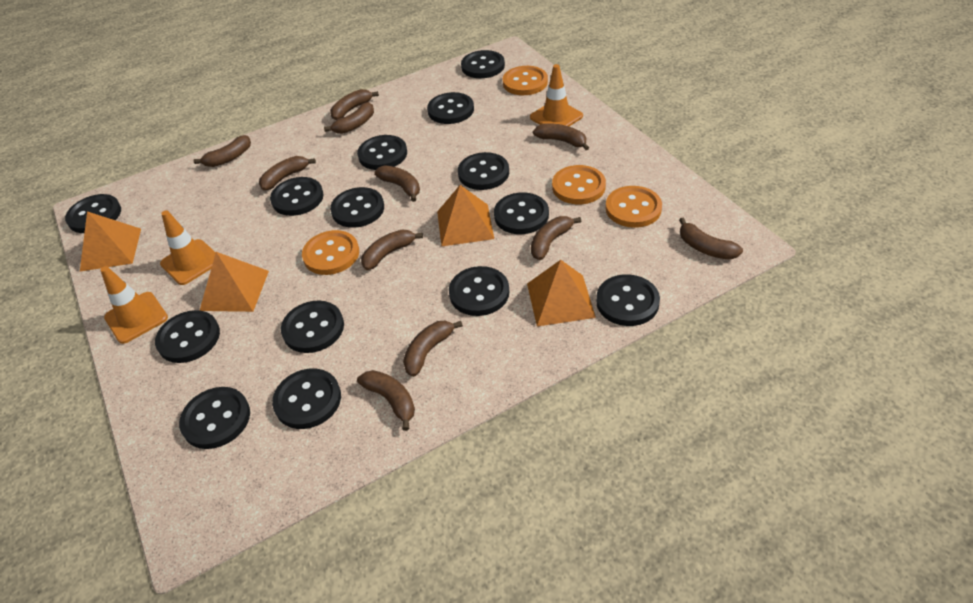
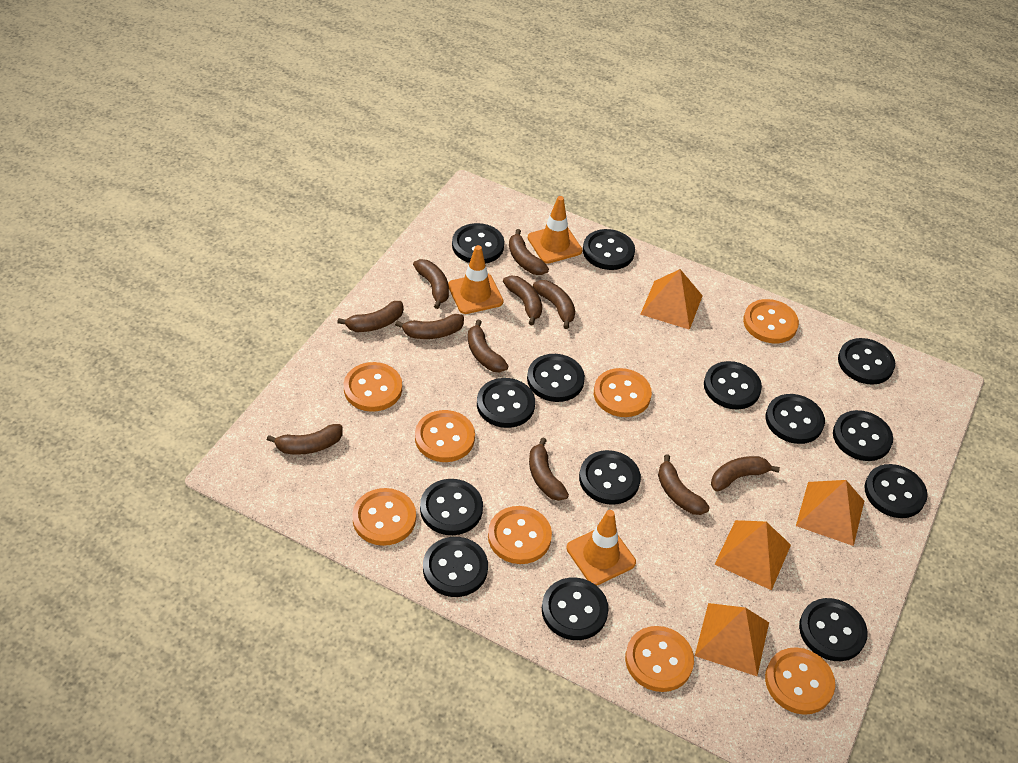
orange button: 4 -> 8

